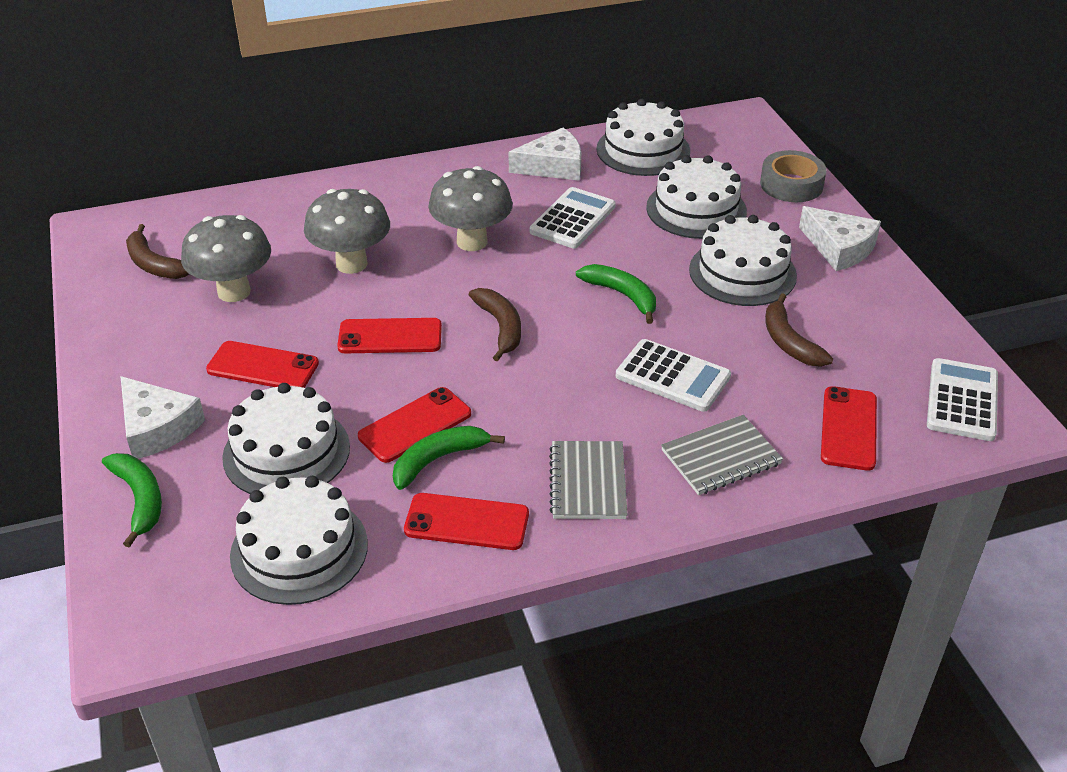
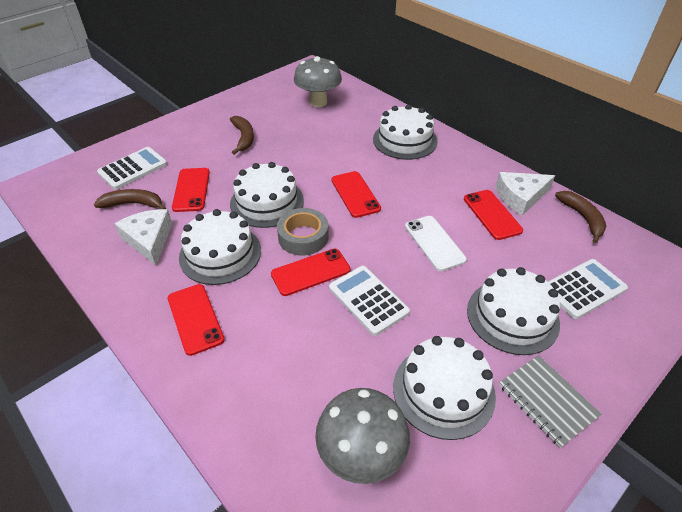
green banana: 3 -> 0
grey mushroom: 3 -> 2
grey notebook: 2 -> 1
white cheese: 3 -> 2
white phone: 0 -> 1

